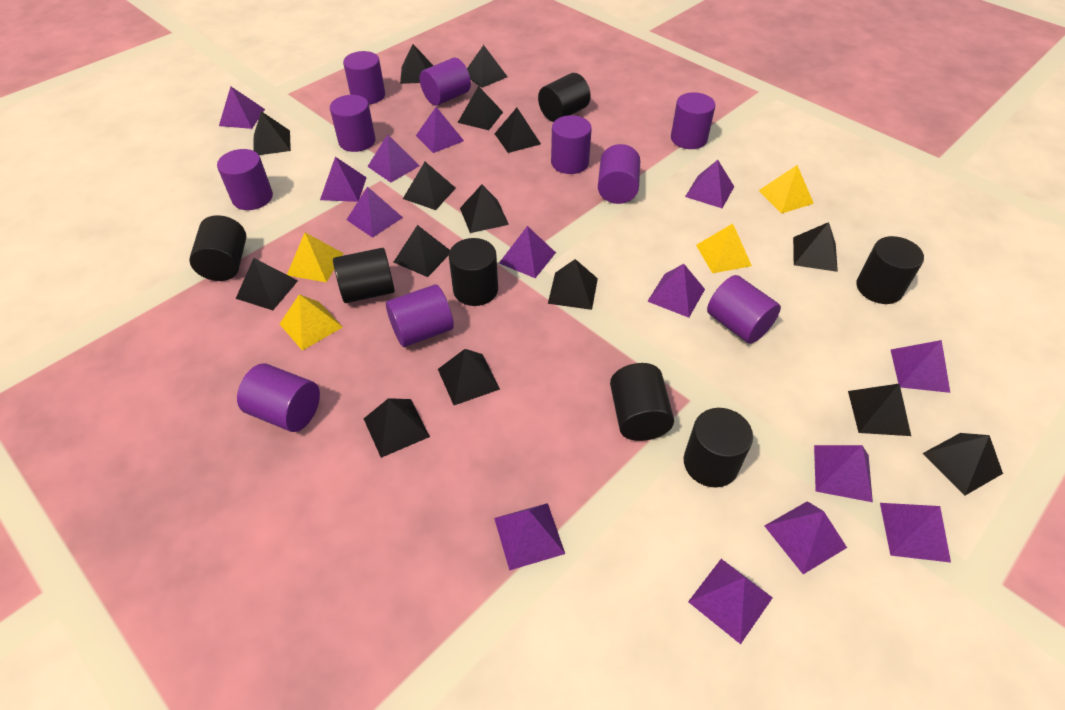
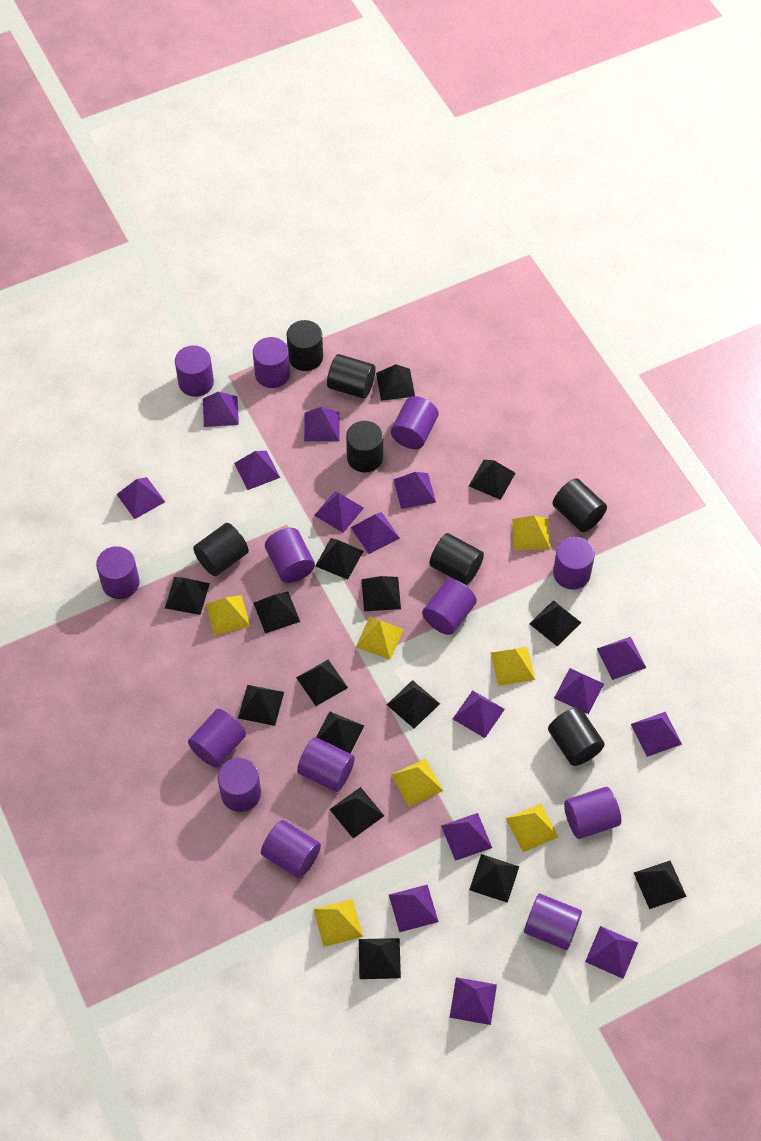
purple cylinder: 10 -> 13
purple pyramid: 14 -> 15
yellow pyramid: 4 -> 7

